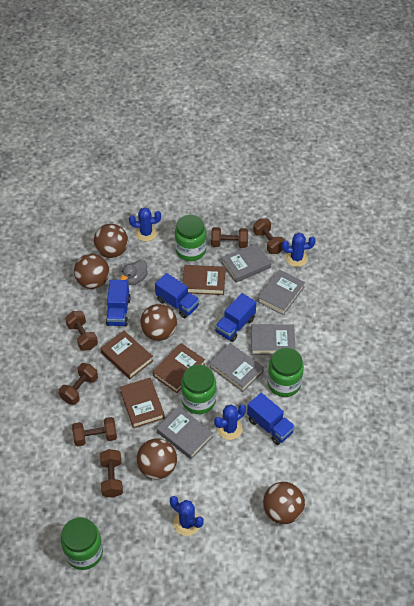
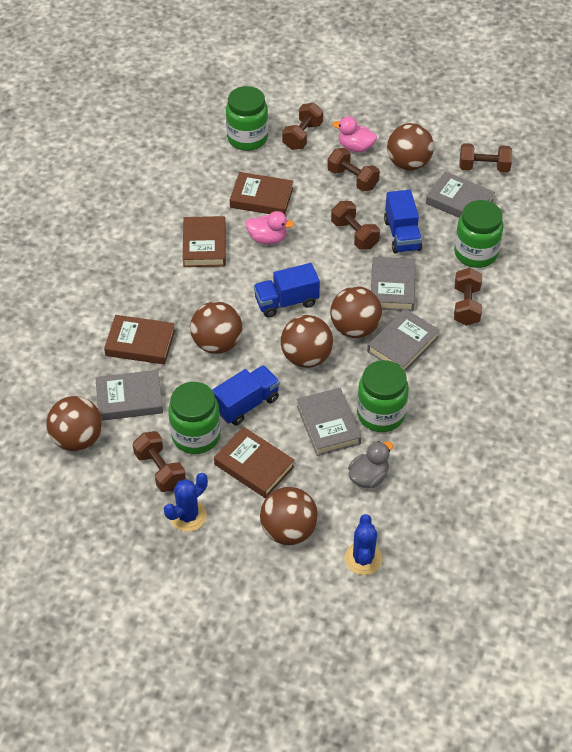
blue cactus: 4 -> 2
blue truck: 4 -> 3
brown ball: 5 -> 6
pink duck: 0 -> 2

